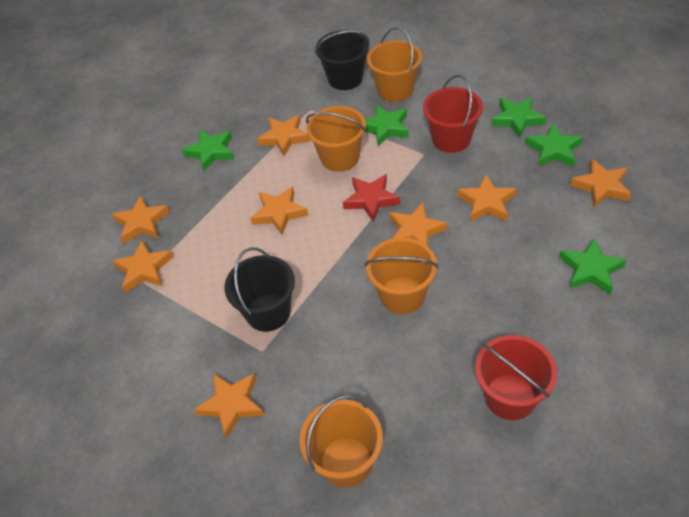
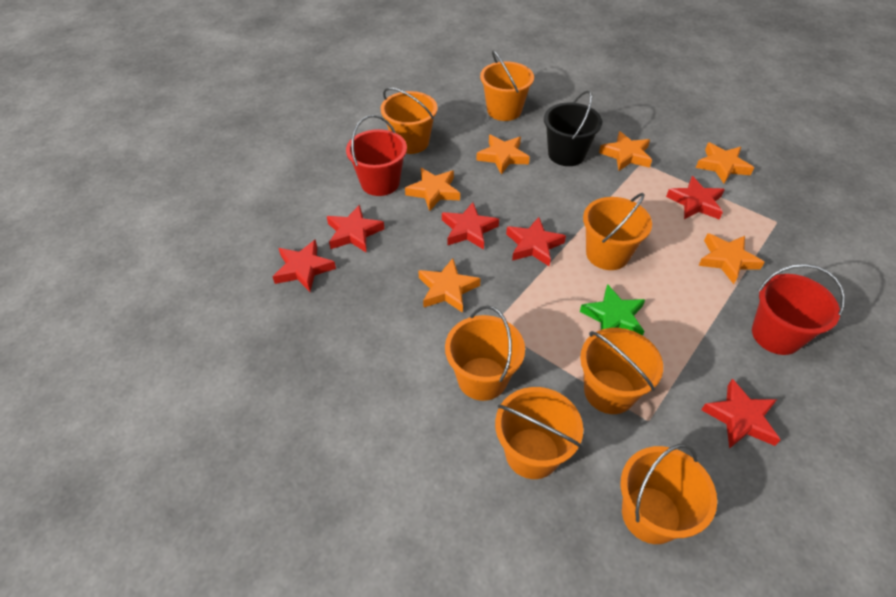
black bucket: 2 -> 1
green star: 5 -> 1
orange bucket: 4 -> 7
orange star: 8 -> 6
red star: 1 -> 6

